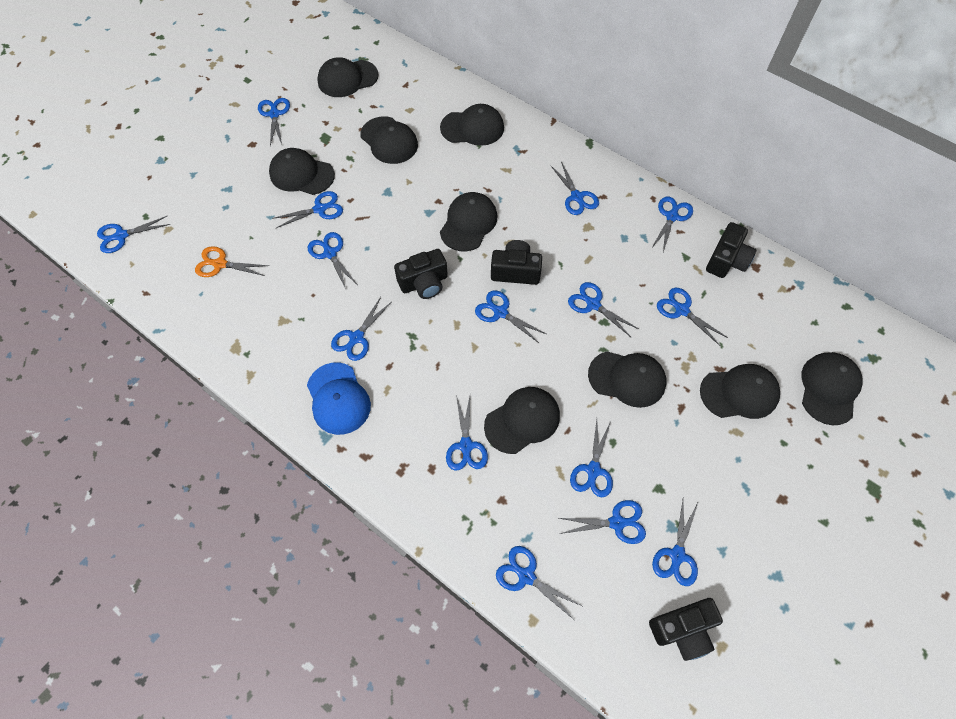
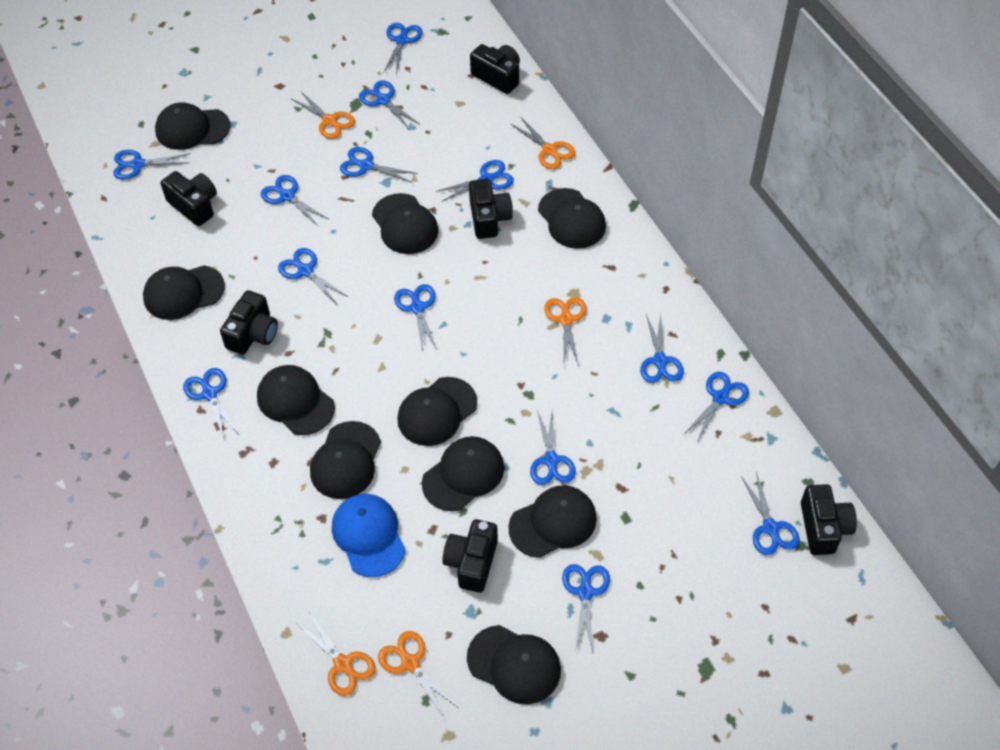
black camera: 4 -> 6
black cap: 9 -> 10
blue scissors: 15 -> 14
orange scissors: 1 -> 5

